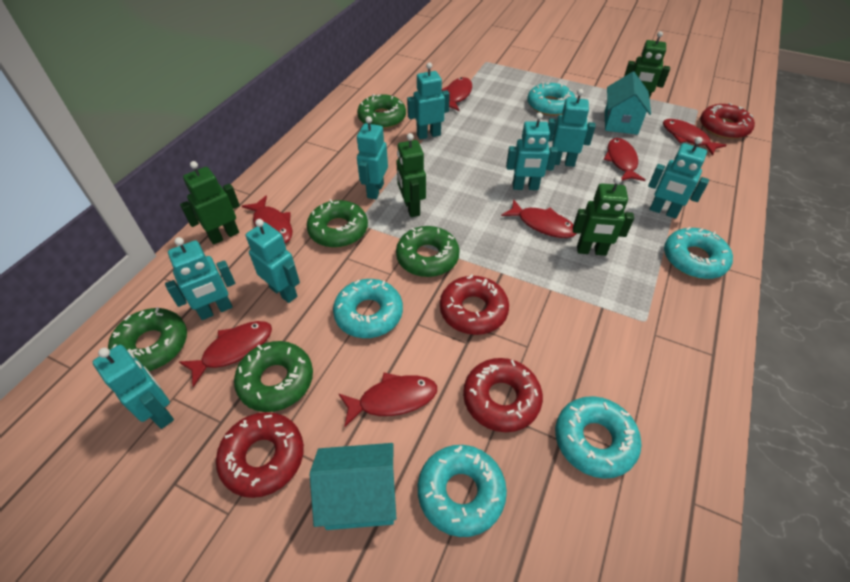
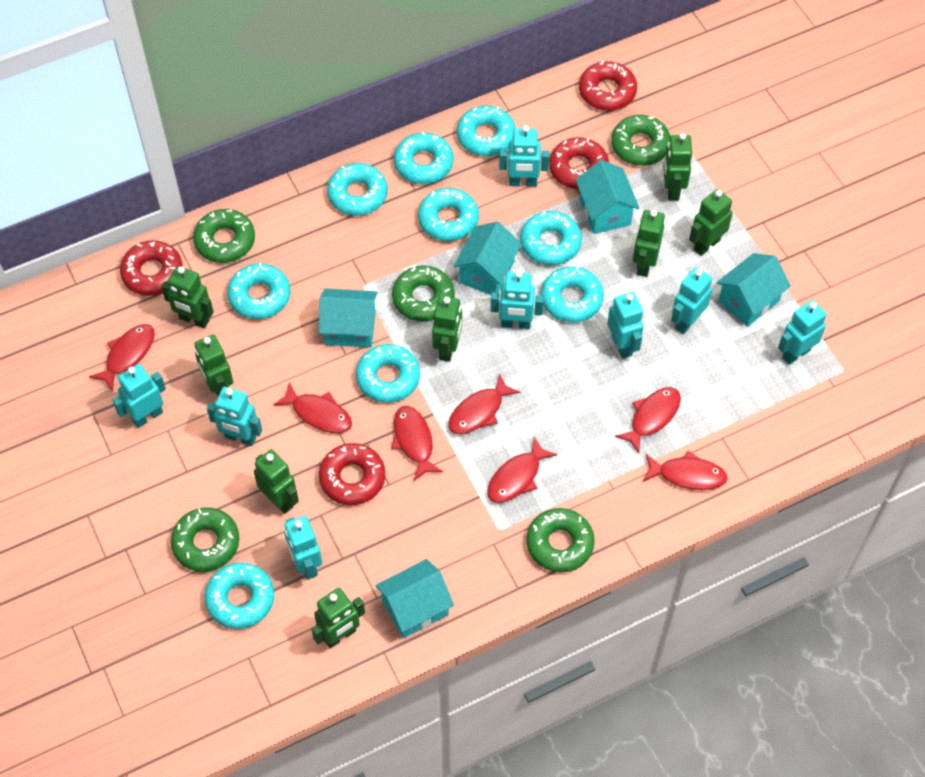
green robot: 4 -> 8
turquoise donut: 5 -> 9
turquoise house: 2 -> 5

